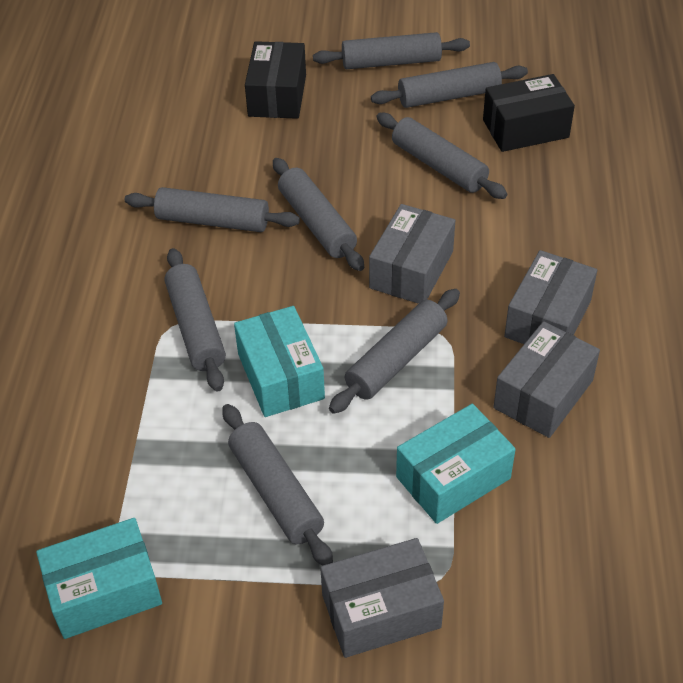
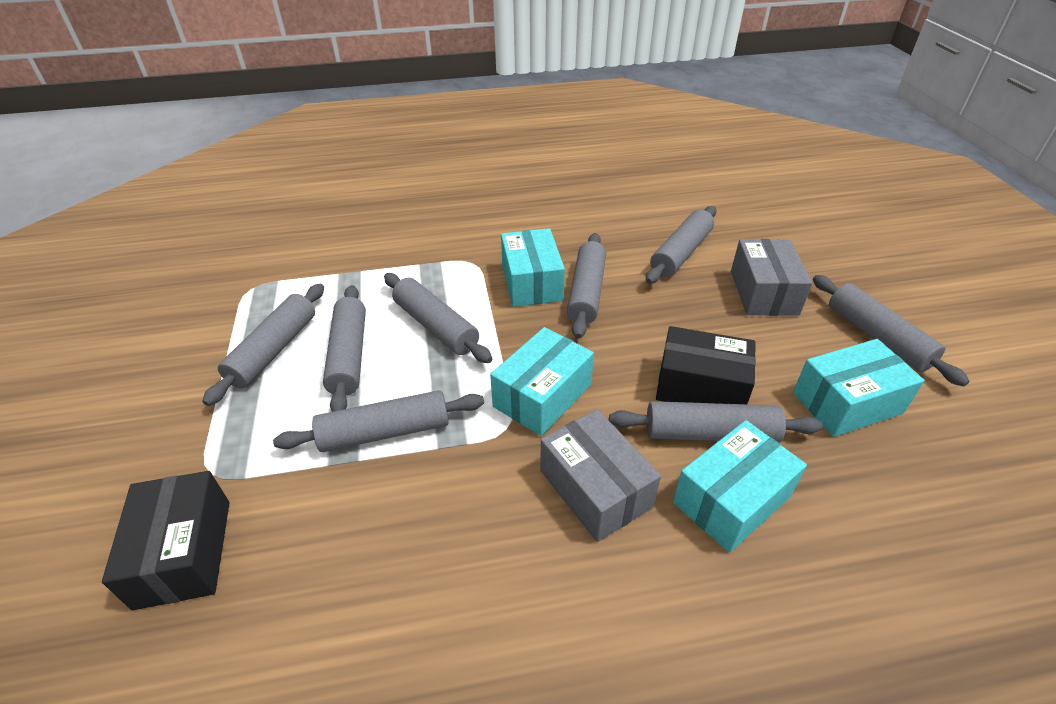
grey box: 4 -> 2
turquoise box: 3 -> 4

